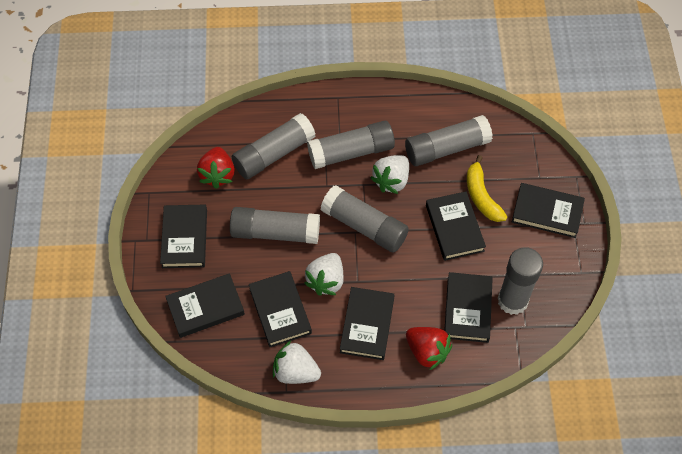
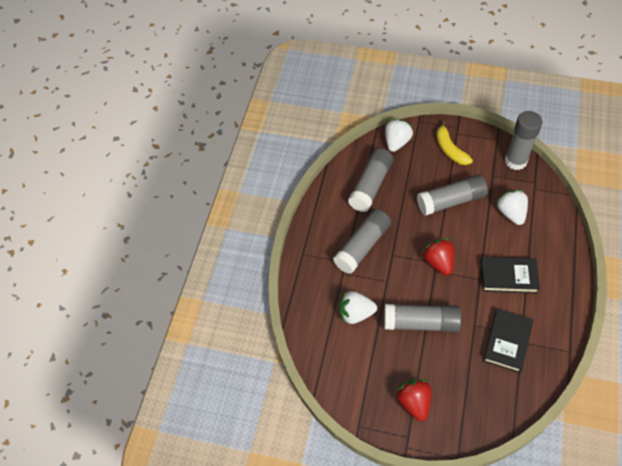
black book: 7 -> 2
grey glue stick: 6 -> 5

